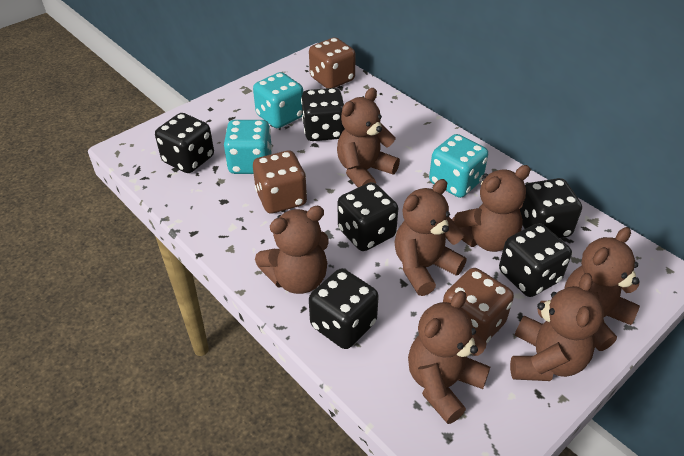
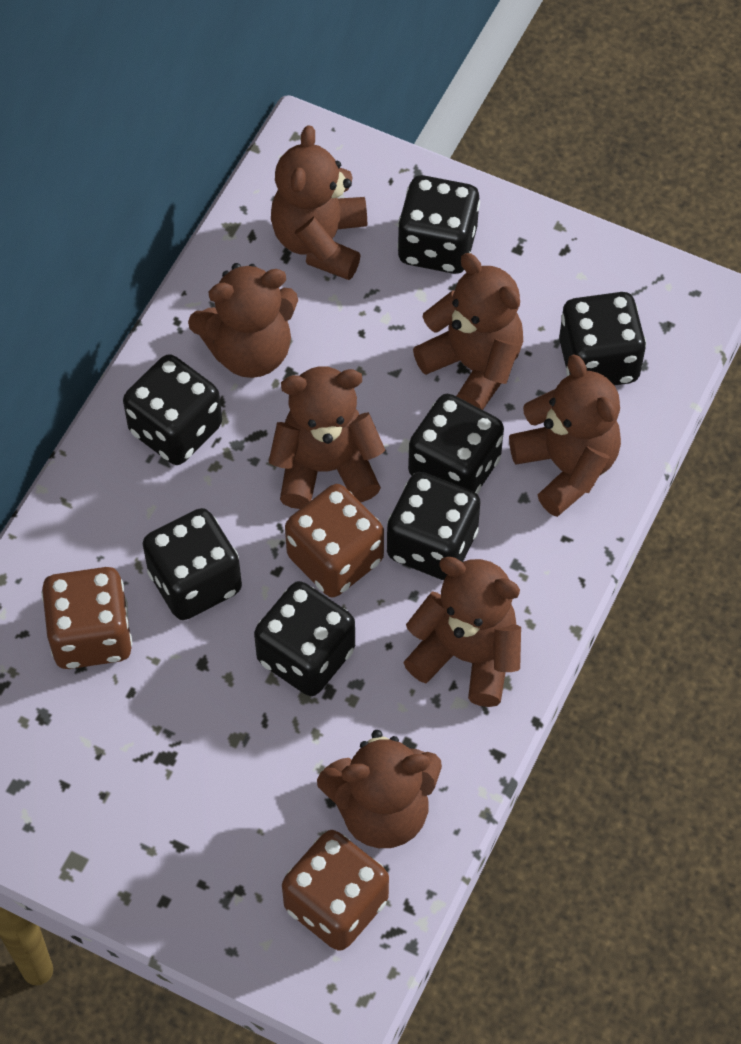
black dice: 6 -> 7
turquoise dice: 3 -> 0

